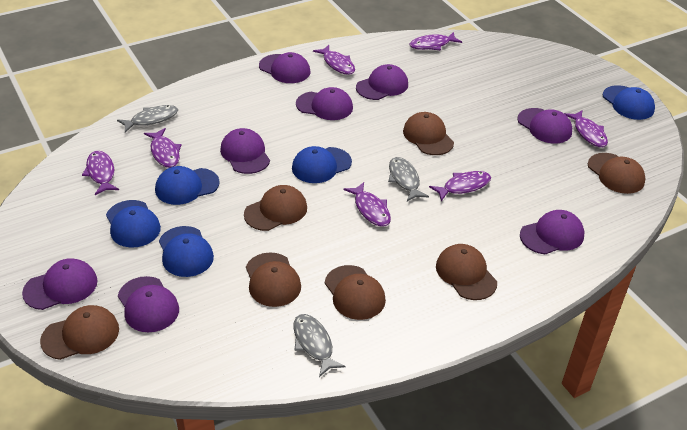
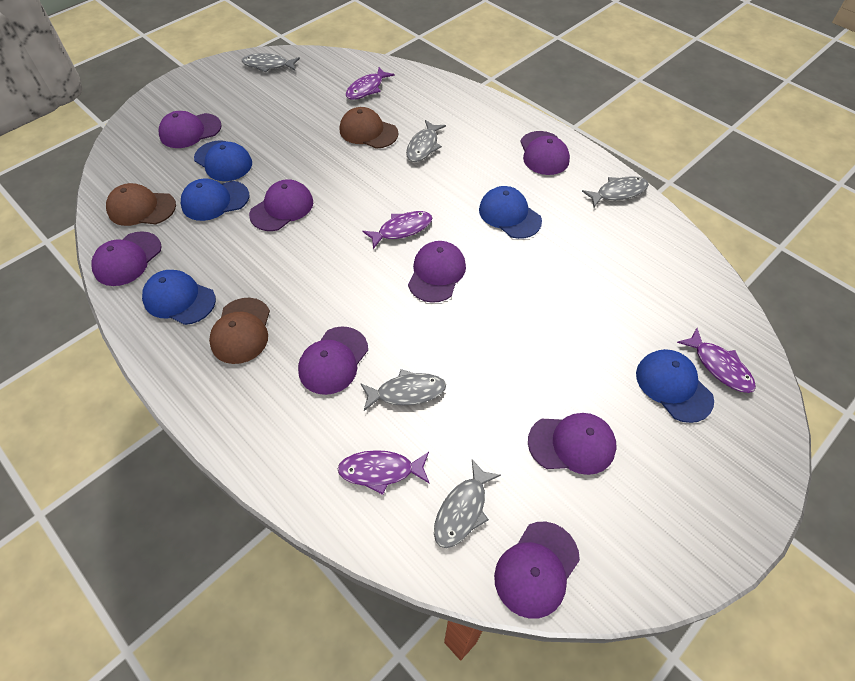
brown cap: 7 -> 3
grey fish: 3 -> 5
purple fish: 7 -> 4

